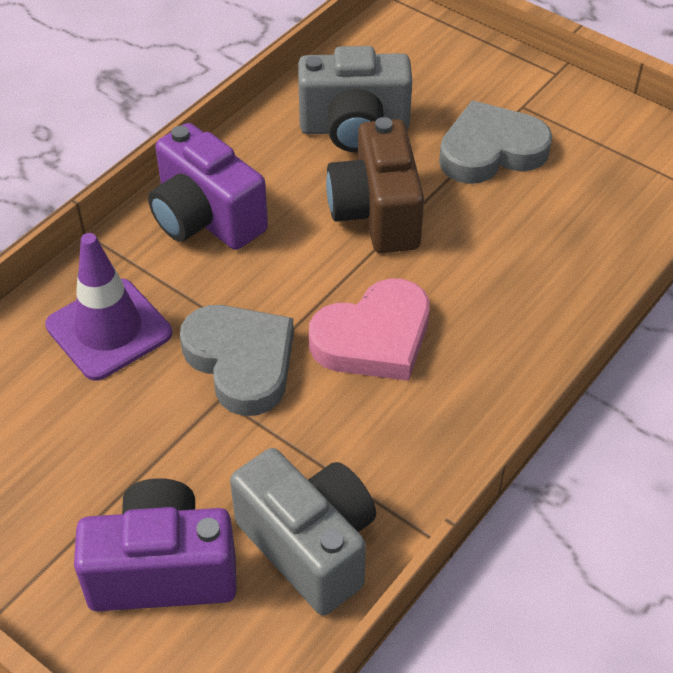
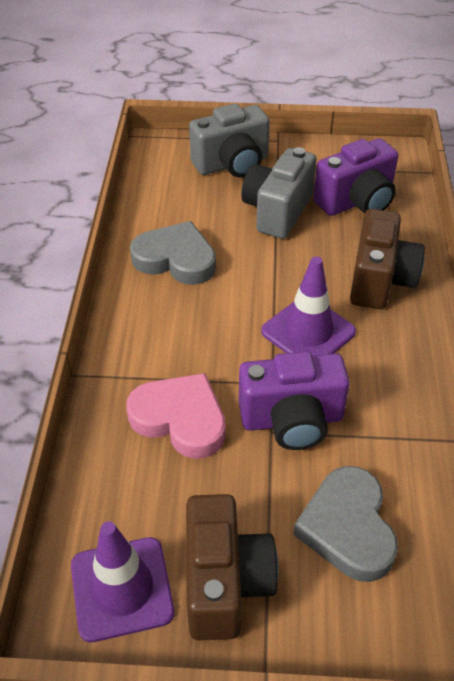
brown camera: 1 -> 2
purple traffic cone: 1 -> 2

